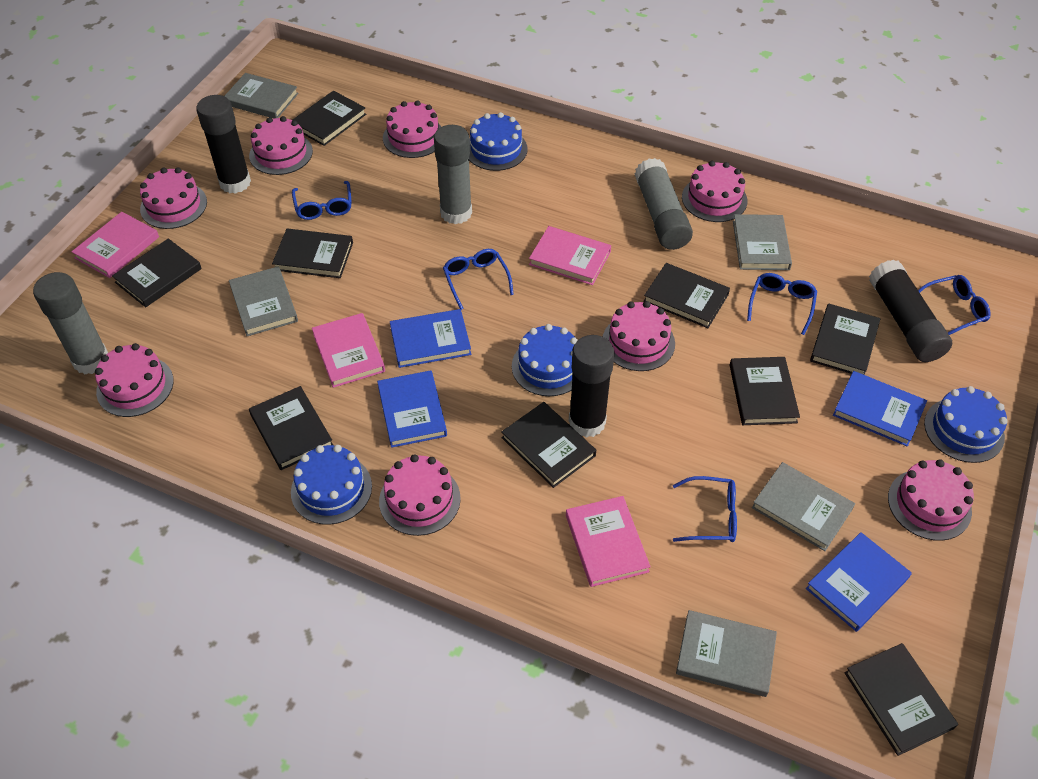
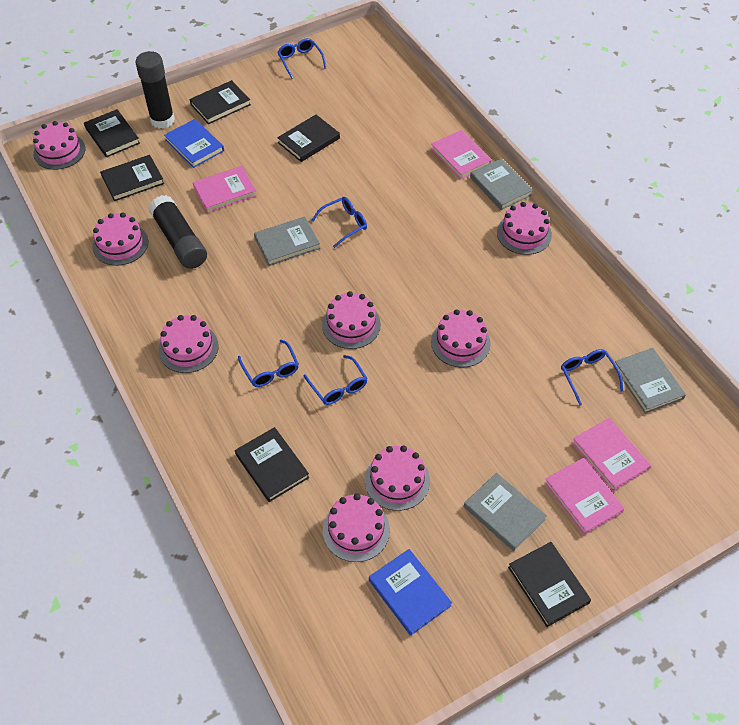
black book: 9 -> 6
black glue stick: 3 -> 2
blue book: 4 -> 2
blue cake: 4 -> 0
grey book: 5 -> 4
grey glue stick: 3 -> 0

